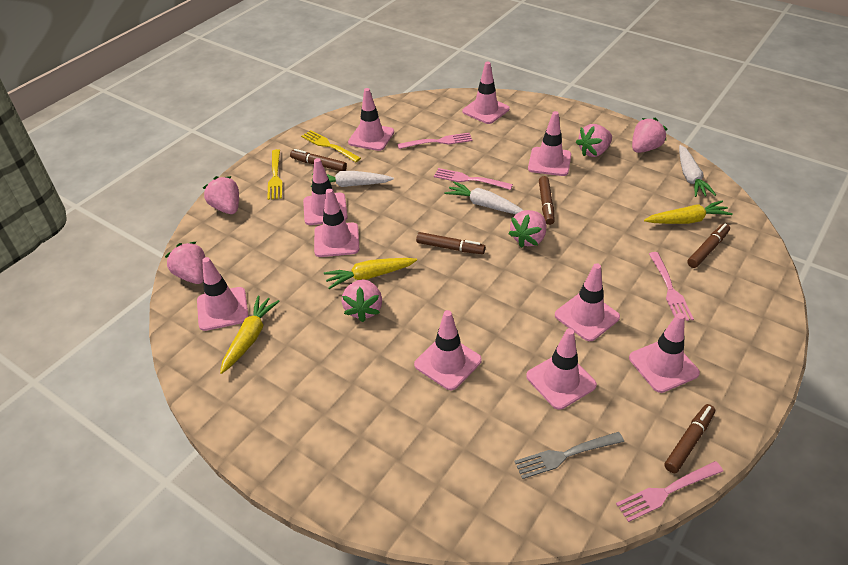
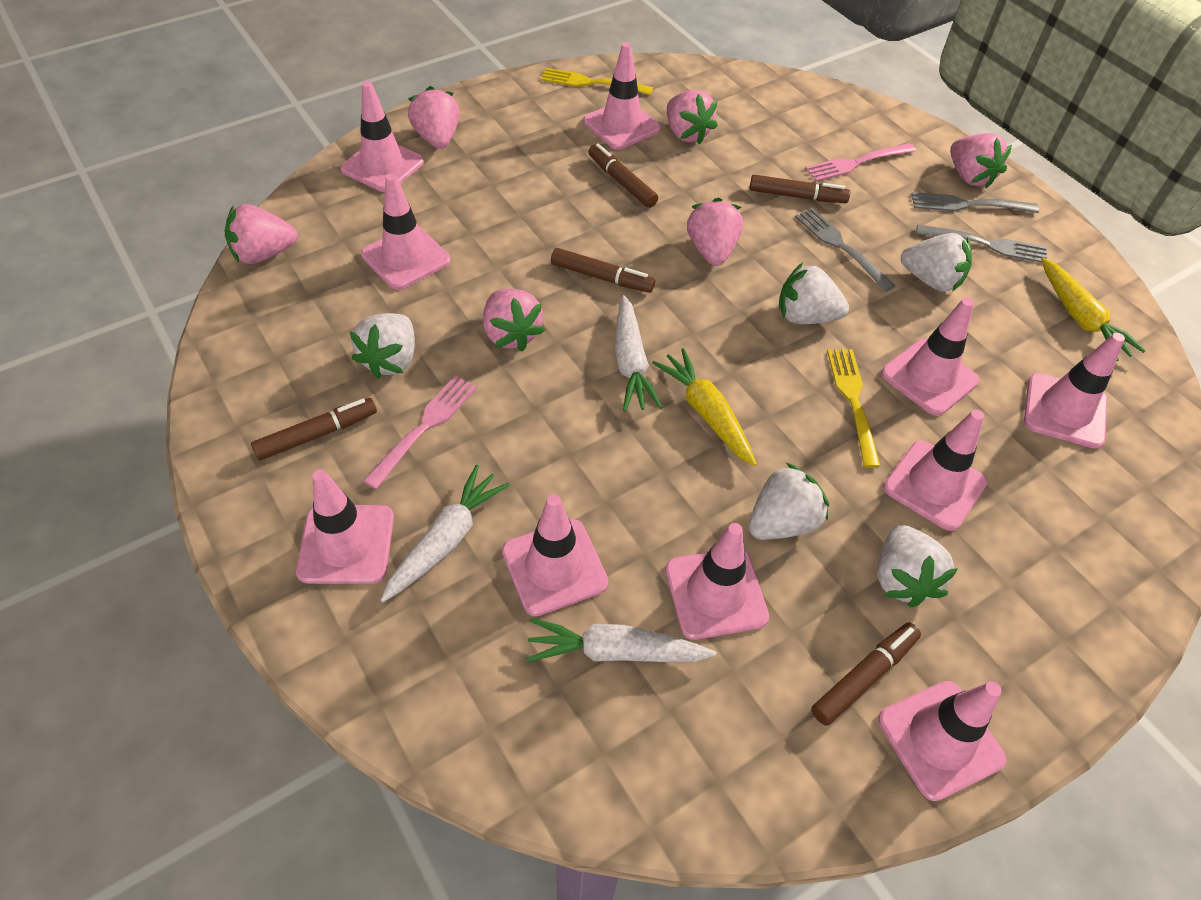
grey fork: 1 -> 3
pink fork: 4 -> 2
white strawberry: 0 -> 5
yellow carrot: 3 -> 2

